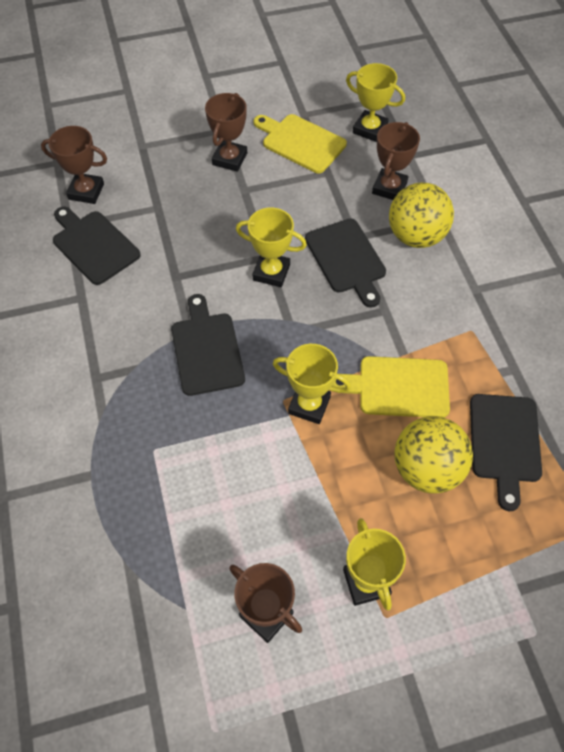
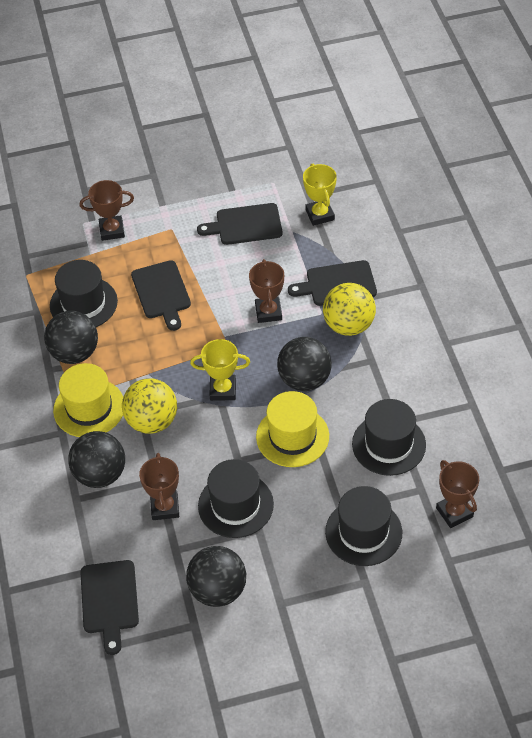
black ball: 0 -> 4
black hat: 0 -> 4
yellow cutting board: 2 -> 0
yellow hat: 0 -> 2
yellow trophy: 4 -> 2

